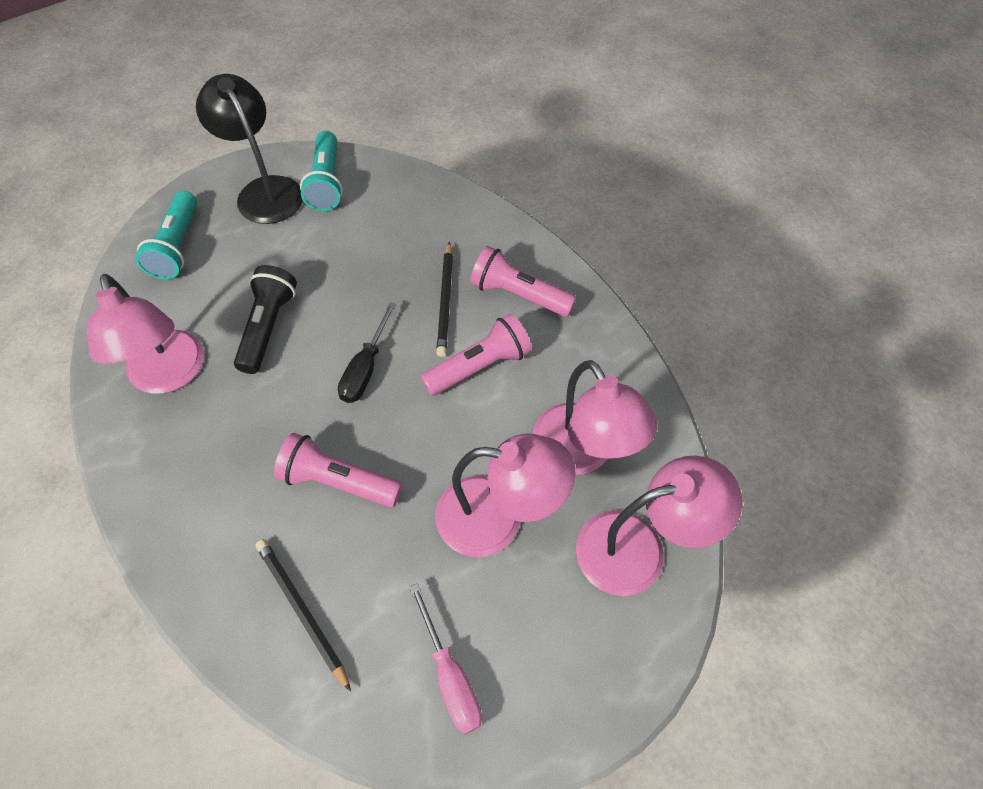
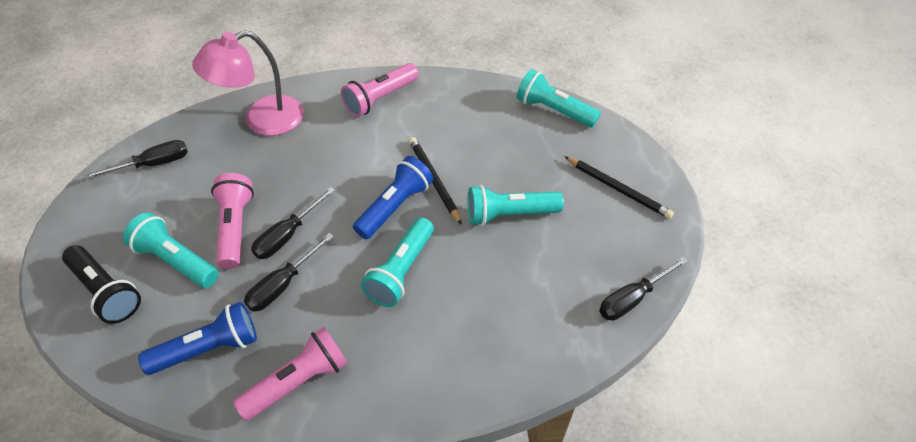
black lamp: 1 -> 0
black screwdriver: 1 -> 4
blue flashlight: 0 -> 2
pink lamp: 4 -> 1
pink screwdriver: 1 -> 0
turquoise flashlight: 2 -> 4

